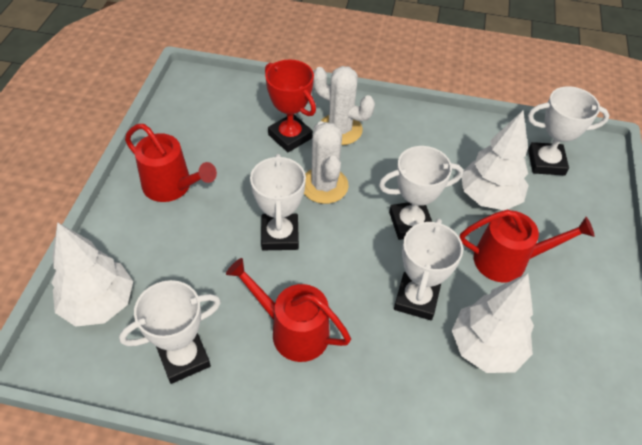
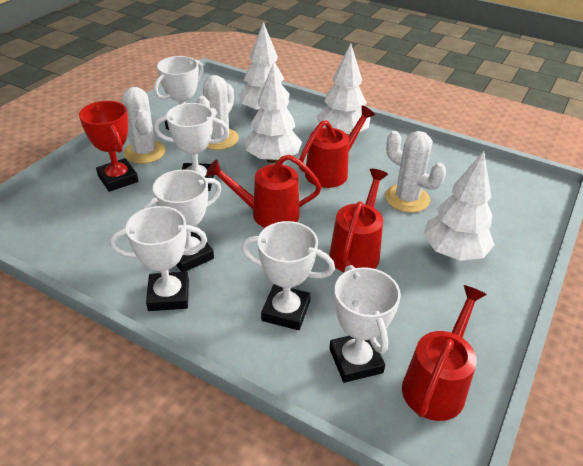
red watering can: 3 -> 4
white cactus: 2 -> 3
white tree: 3 -> 4
white trophy: 5 -> 6

